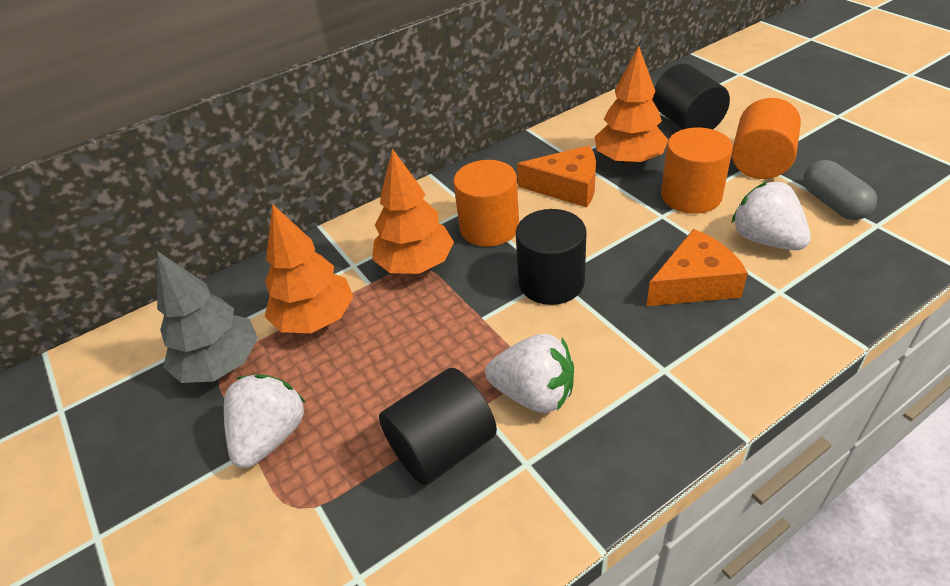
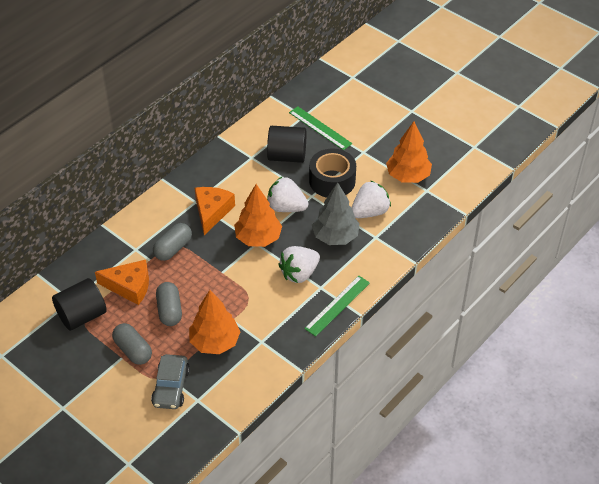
black cylinder: 3 -> 2
black tape: 0 -> 1
green ruler: 0 -> 2
grey capsule: 1 -> 3
grey car: 0 -> 1
orange cylinder: 3 -> 0

